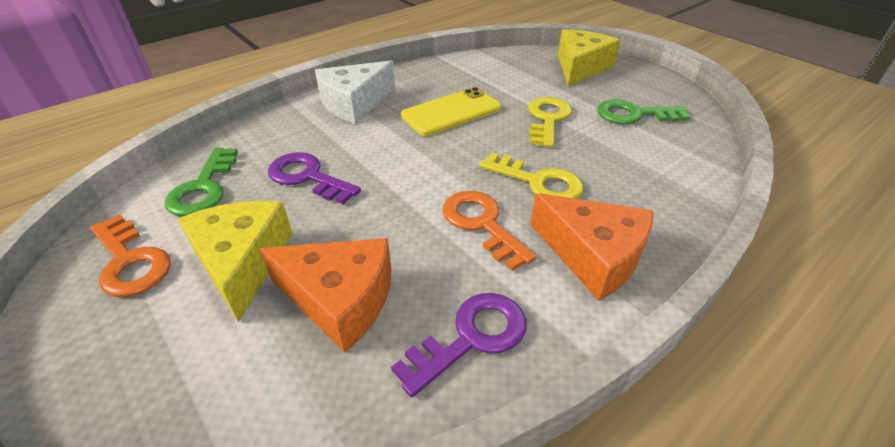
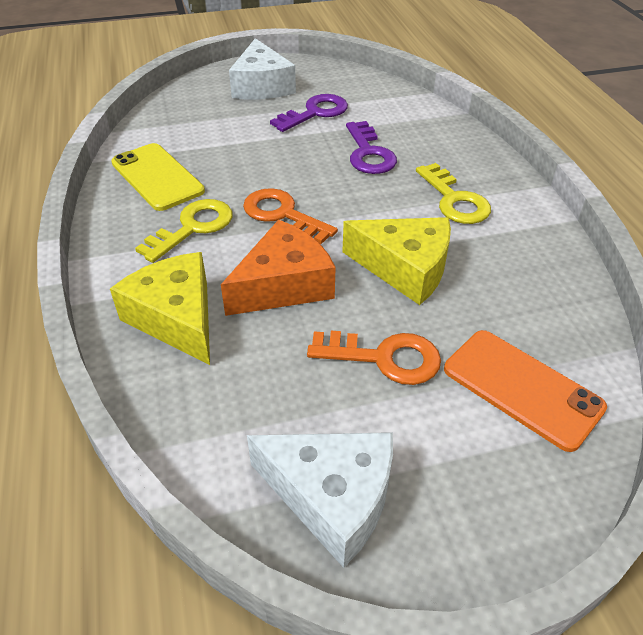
green key: 2 -> 0
orange cheese: 2 -> 1
orange phone: 0 -> 1
white cheese: 1 -> 2

